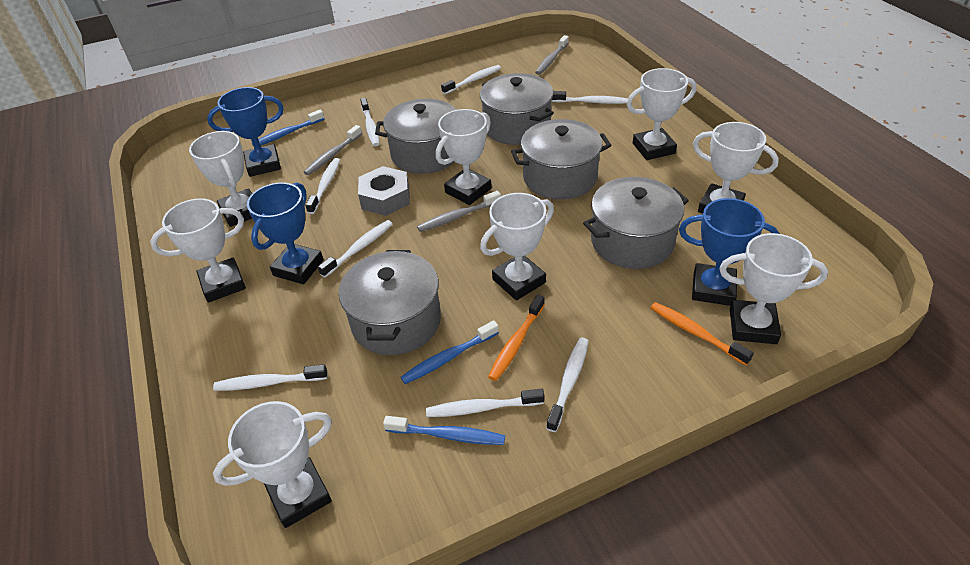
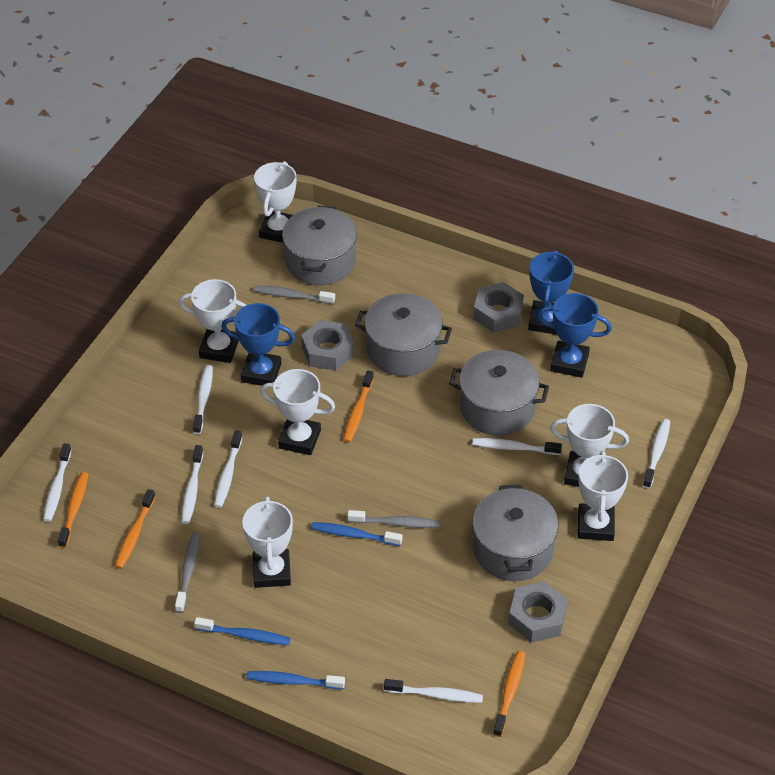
grey nut: 1 -> 3
grey pot: 5 -> 4
orange toothbrush: 2 -> 4
white toothbrush: 8 -> 7
white trophy: 8 -> 6

